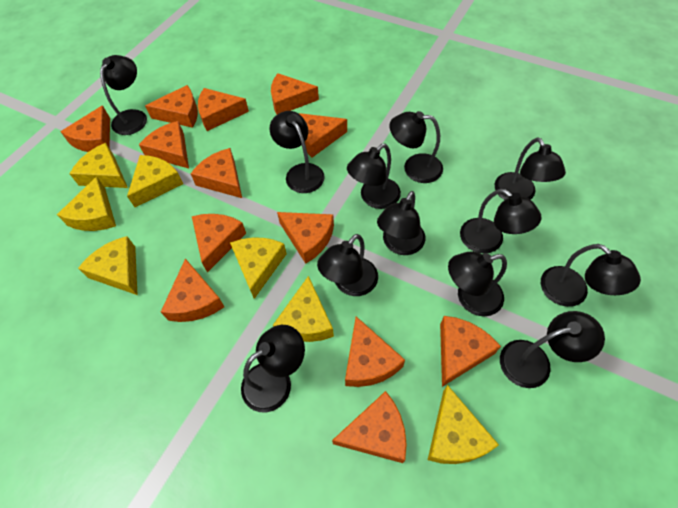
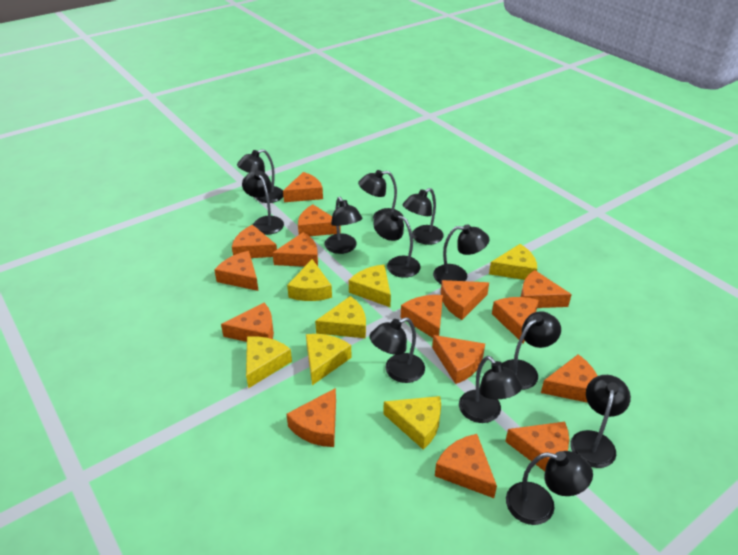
orange cheese: 13 -> 15

